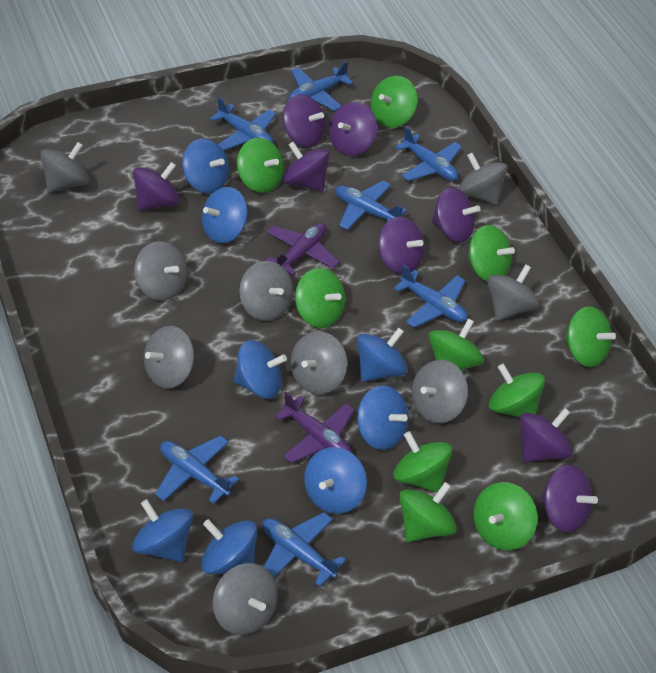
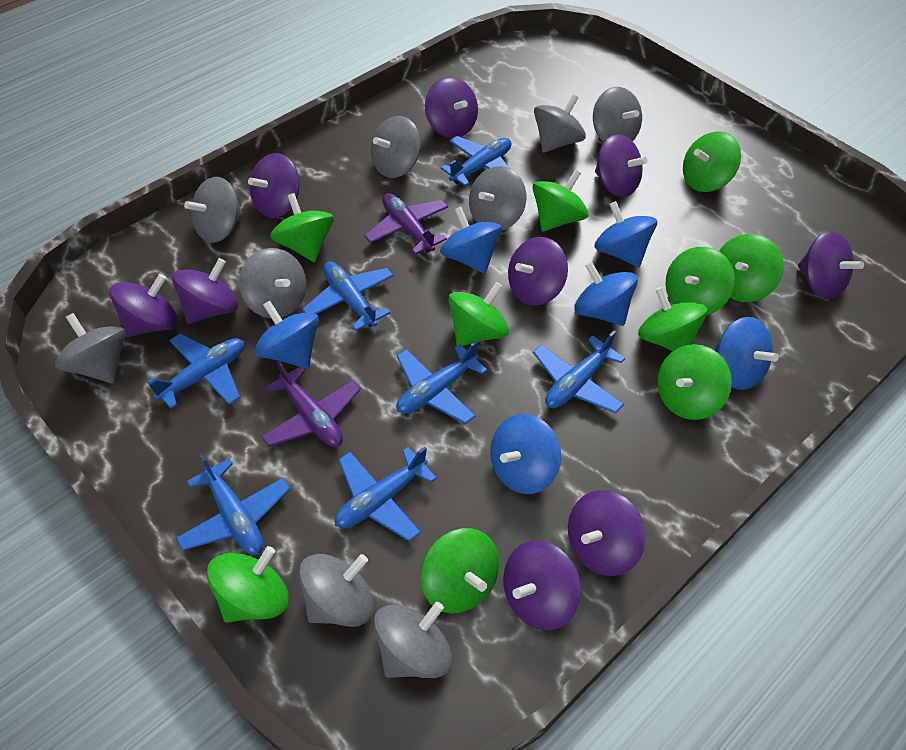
blue spinning top: 8 -> 6
purple spinning top: 8 -> 9

